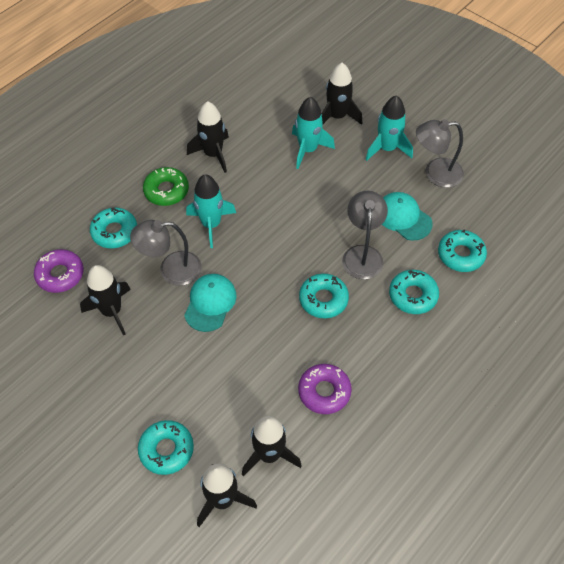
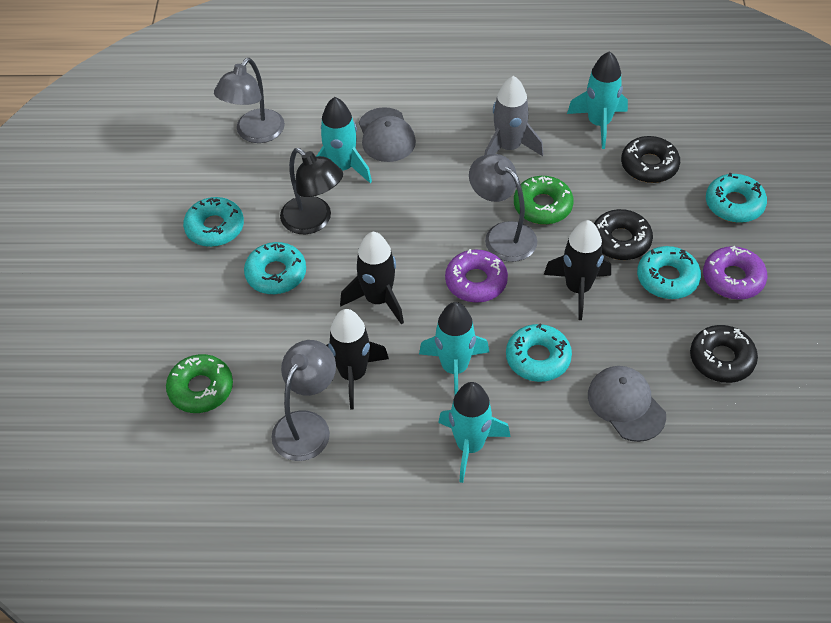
black donut: 0 -> 3
black lamp: 0 -> 1
black rocket: 5 -> 3
green donut: 1 -> 2
grey cap: 0 -> 2
grey rocket: 0 -> 1
turquoise cap: 2 -> 0
turquoise rocket: 3 -> 4

